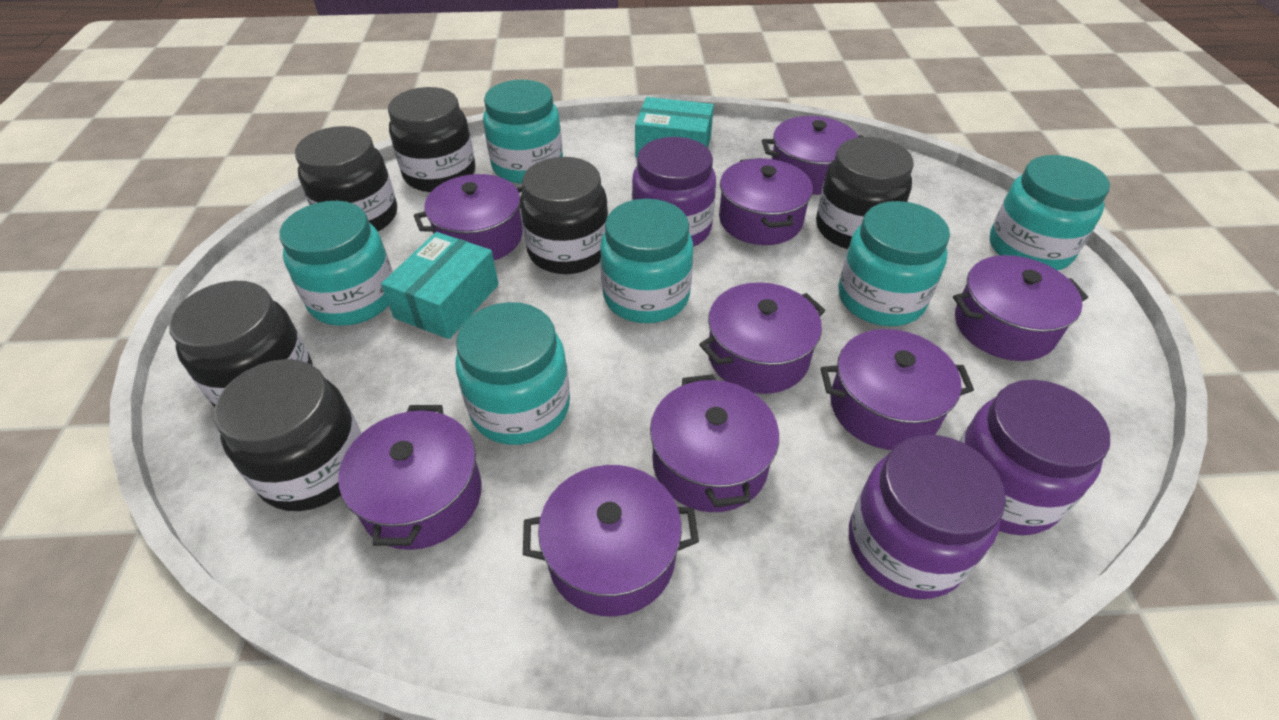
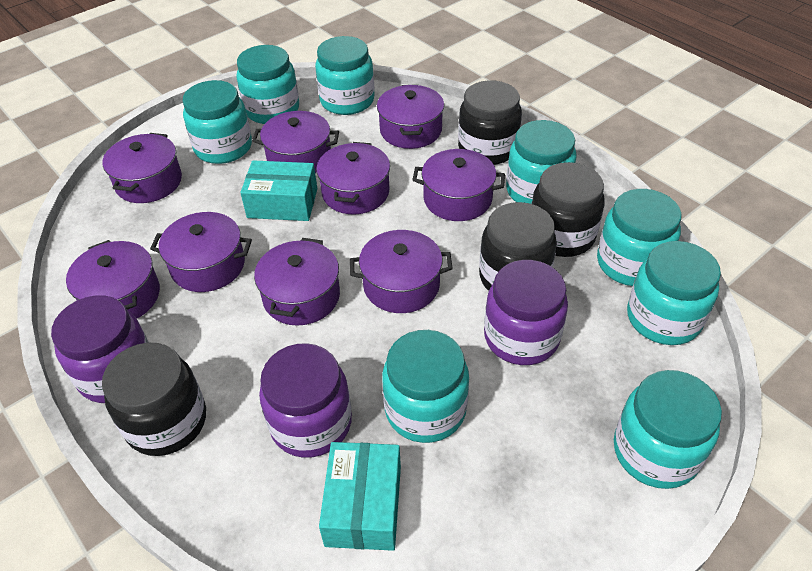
black jar: 6 -> 4
turquoise jar: 6 -> 8

